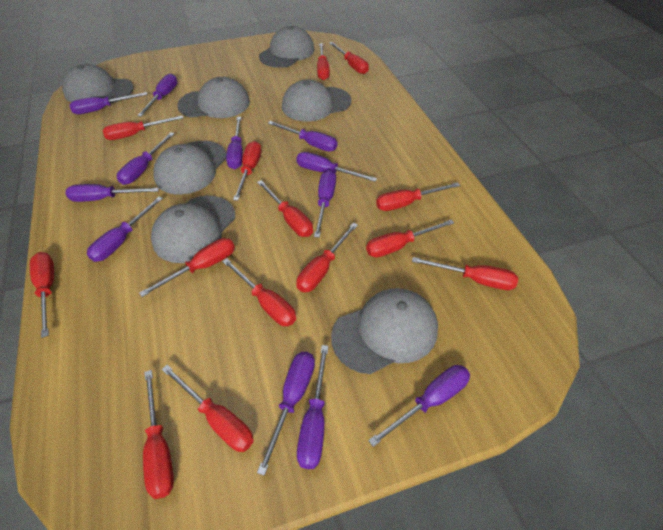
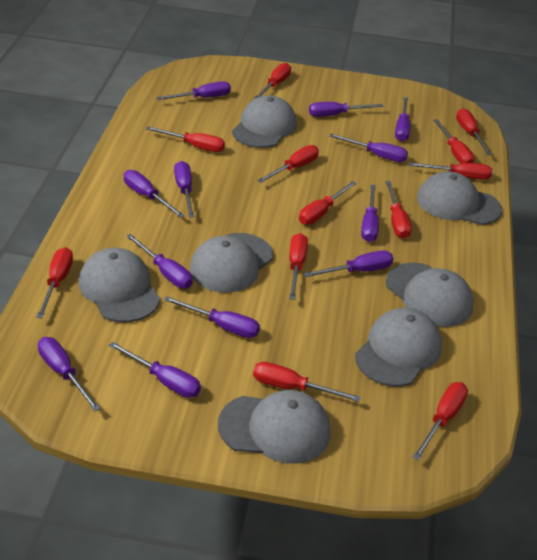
red screwdriver: 14 -> 12

